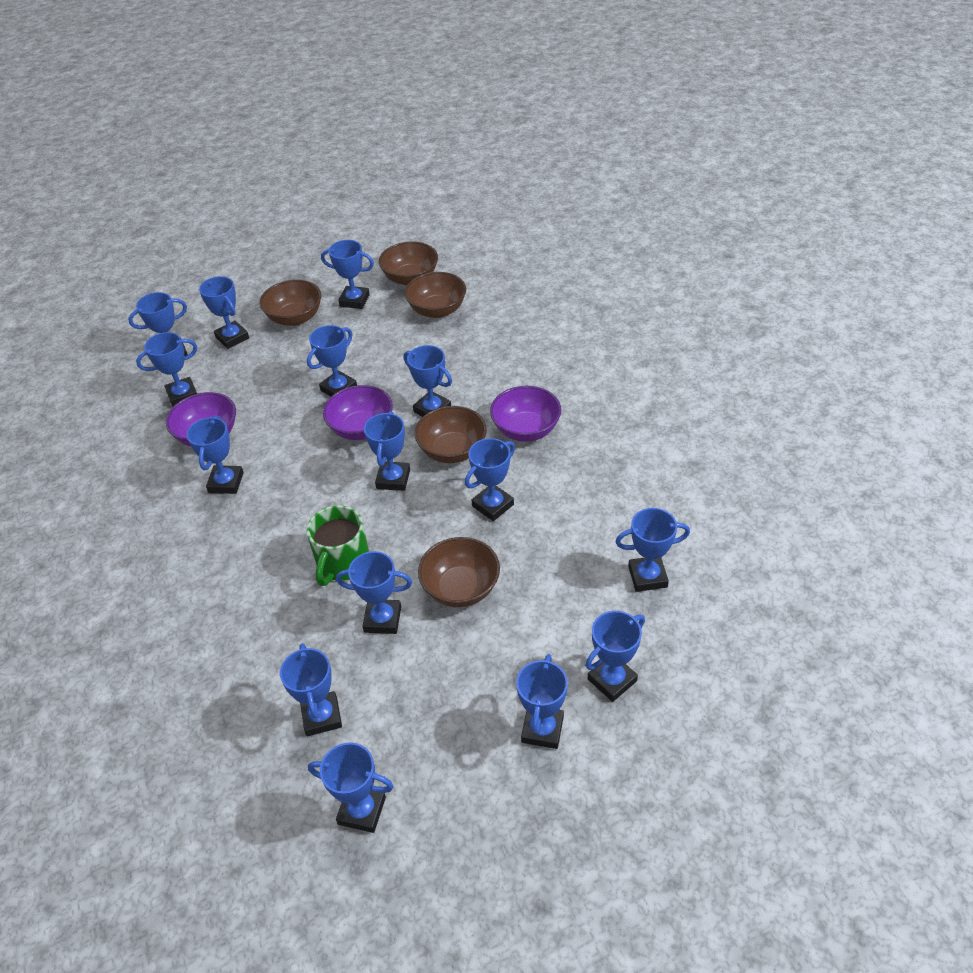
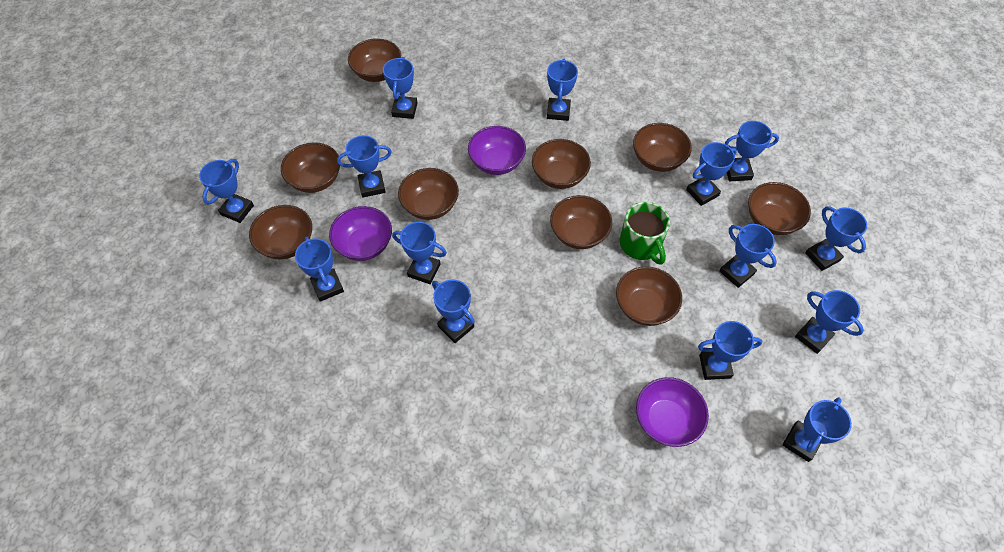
blue trophy: 15 -> 14
brown bowl: 5 -> 9

